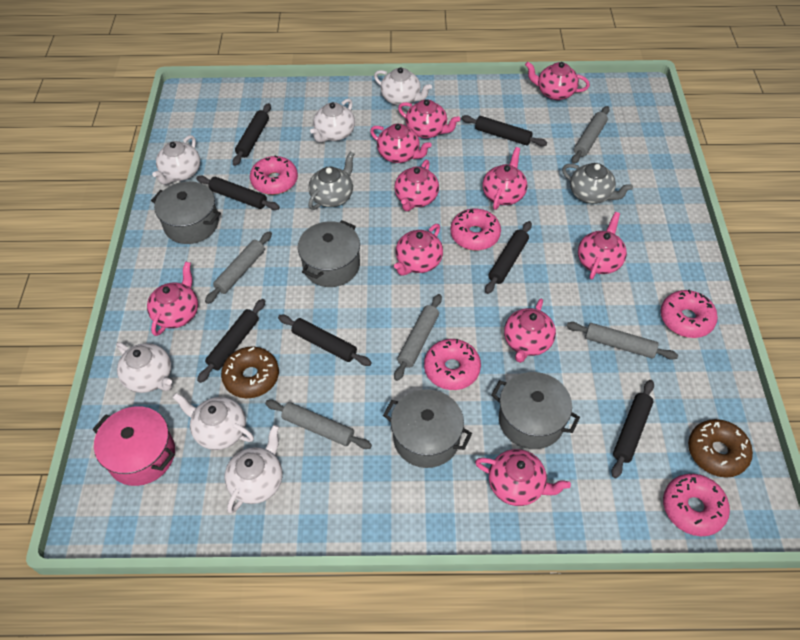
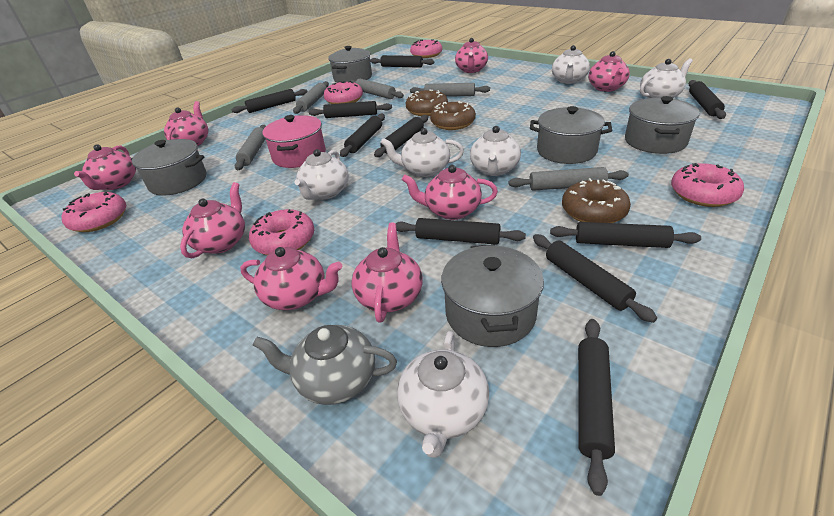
black rolling pin: 7 -> 10
brown donut: 2 -> 3
grey pot: 4 -> 5
grey teapot: 2 -> 1
pink teapot: 10 -> 8

